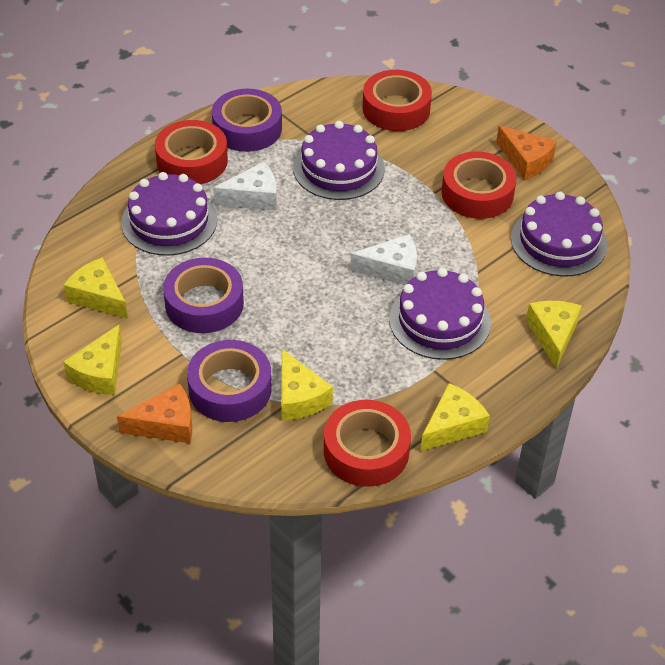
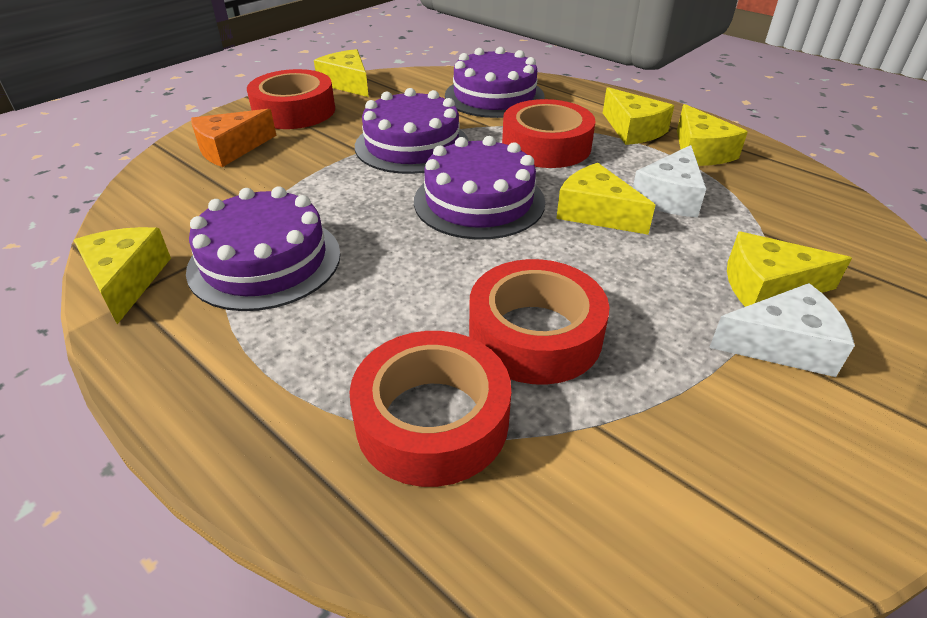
orange cheese: 2 -> 1
purple tape: 3 -> 0
yellow cheese: 5 -> 6

